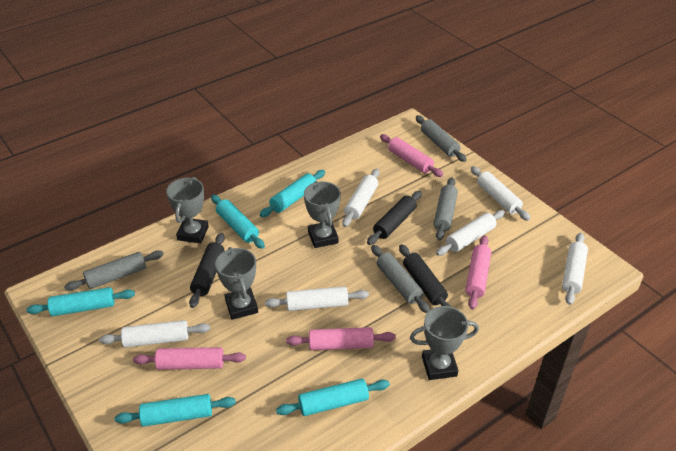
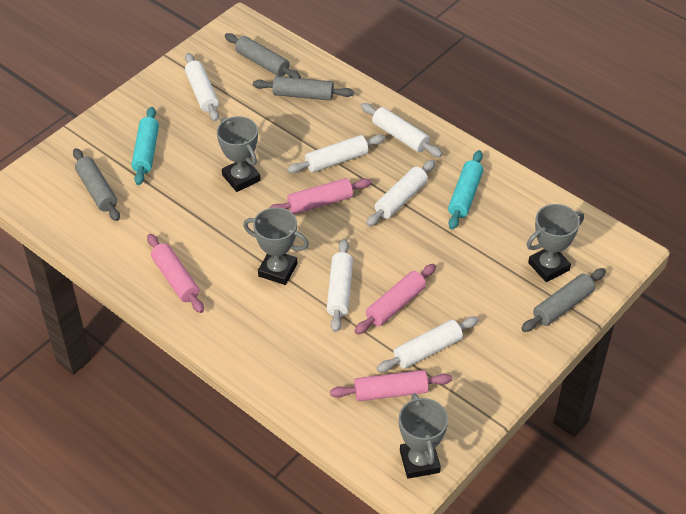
black rolling pin: 3 -> 0
turquoise rolling pin: 5 -> 2

